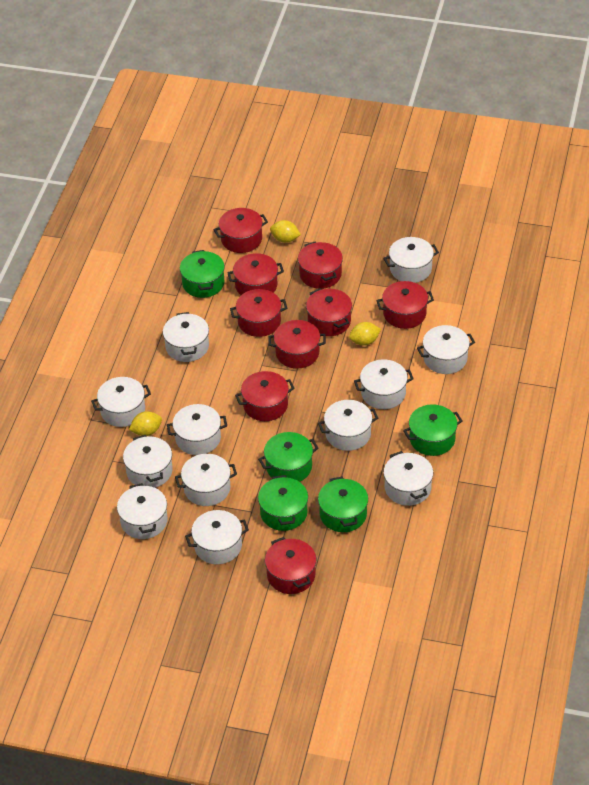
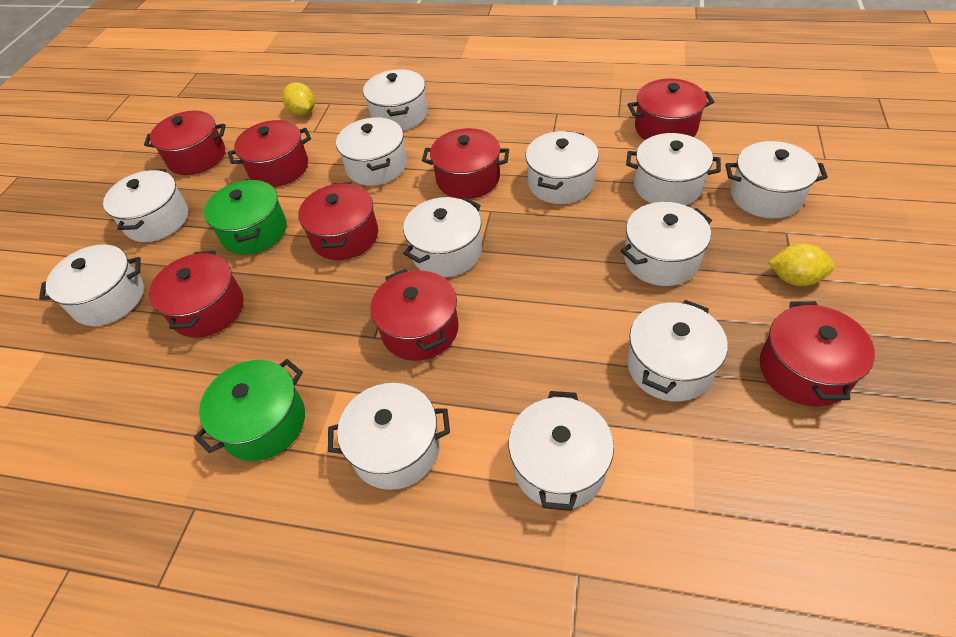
green pot: 5 -> 2
red pot: 9 -> 8
yellow lemon: 3 -> 2

